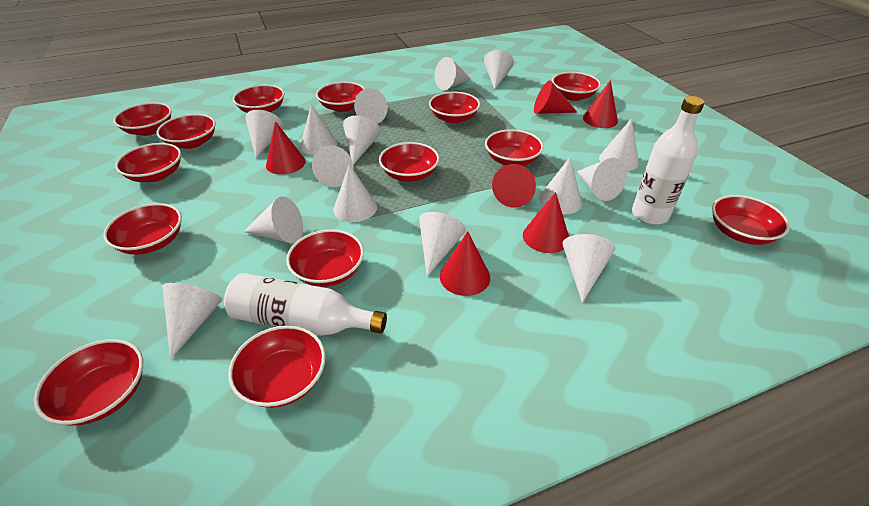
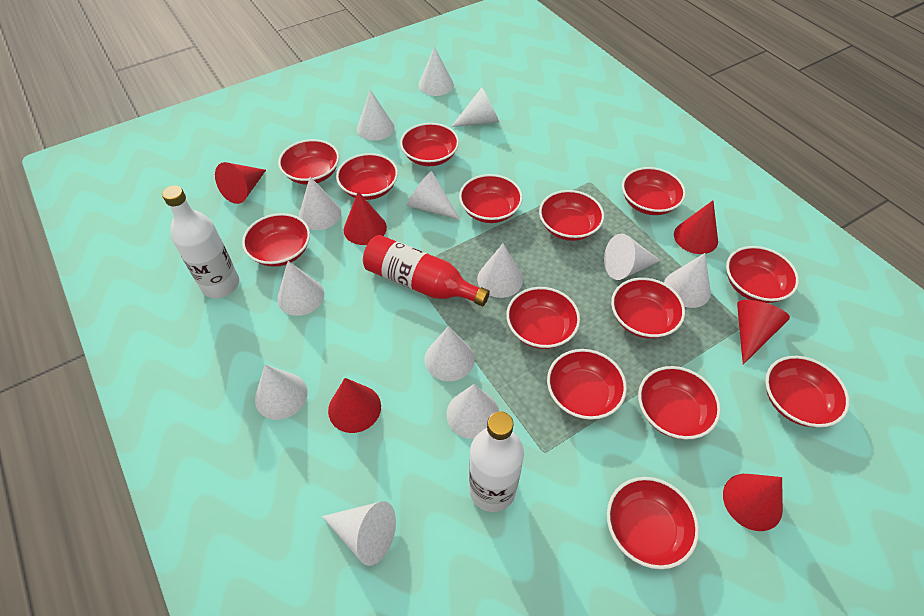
red bottle: 0 -> 1
white cone: 15 -> 13

